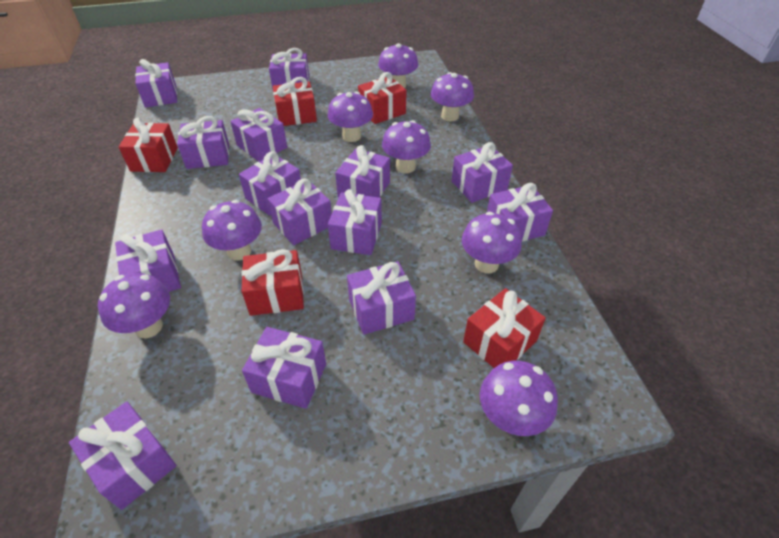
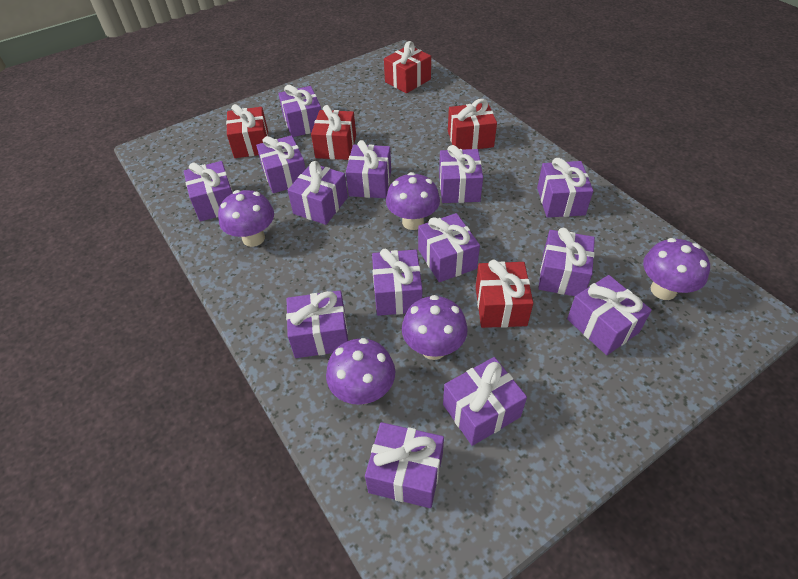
purple mushroom: 8 -> 5

